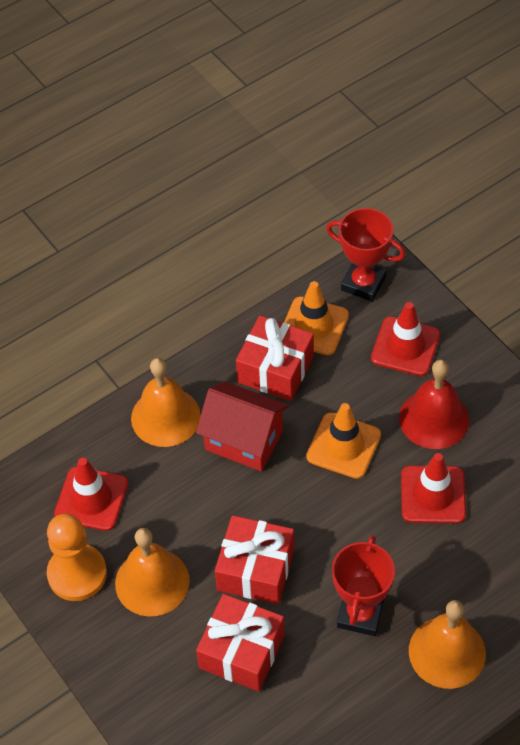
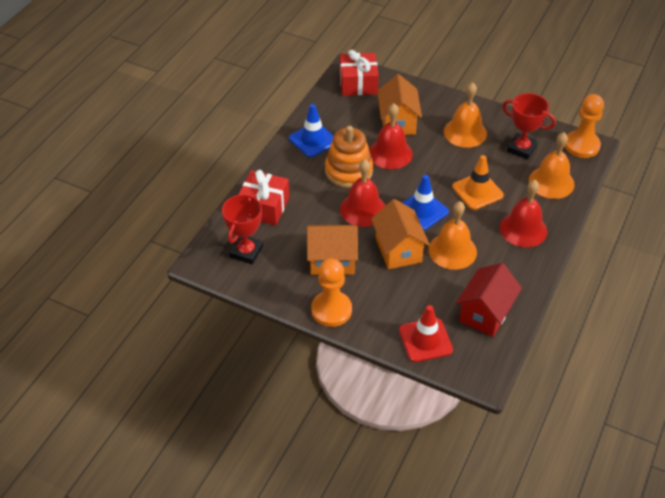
blue traffic cone: 0 -> 2
orange house: 0 -> 3
orange pawn: 1 -> 2
orange stacking toy: 0 -> 1
orange traffic cone: 2 -> 1
red bell: 1 -> 3
red gift: 3 -> 2
red traffic cone: 3 -> 1

